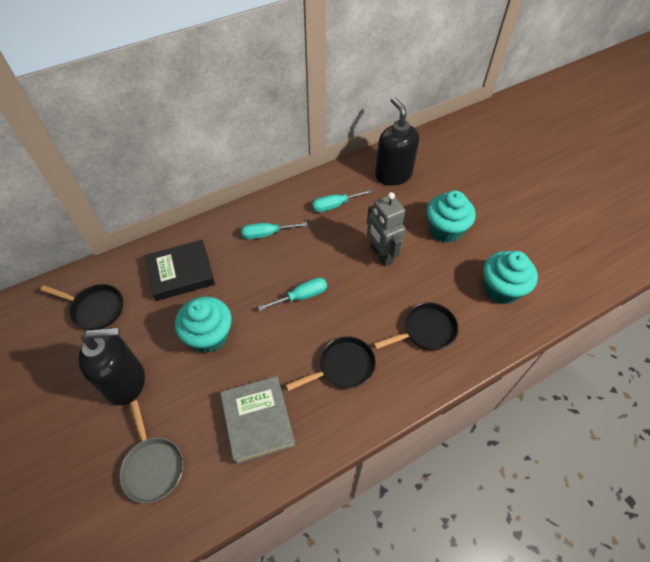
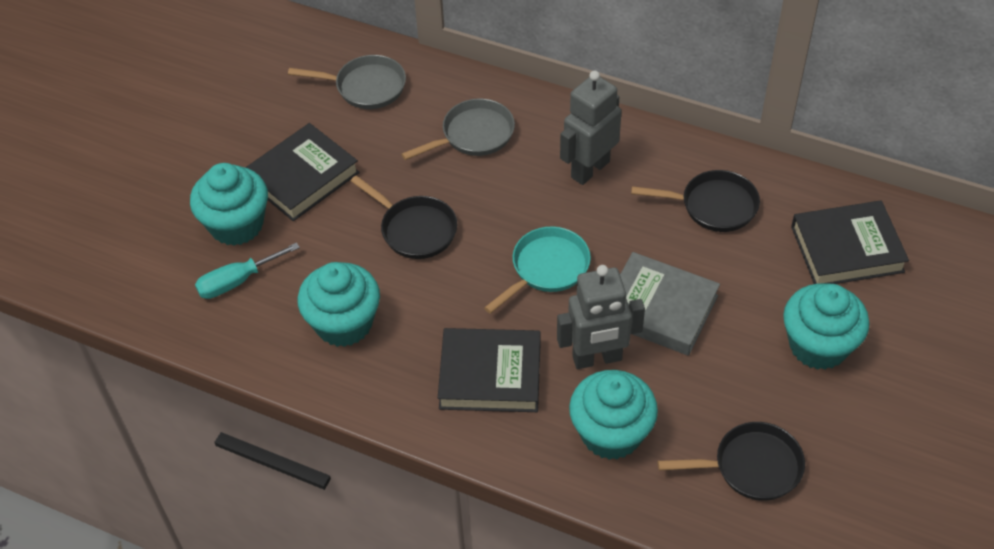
black book: 1 -> 3
black soap dispenser: 2 -> 0
grey pan: 1 -> 2
grey robot: 1 -> 2
turquoise cupcake: 3 -> 4
turquoise pan: 0 -> 1
turquoise screwdriver: 3 -> 1

